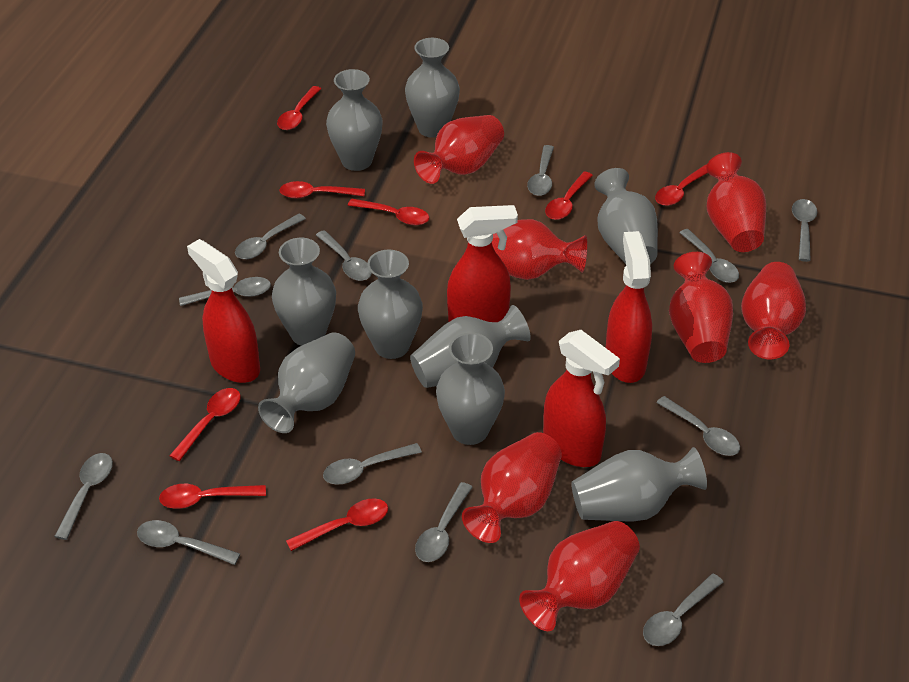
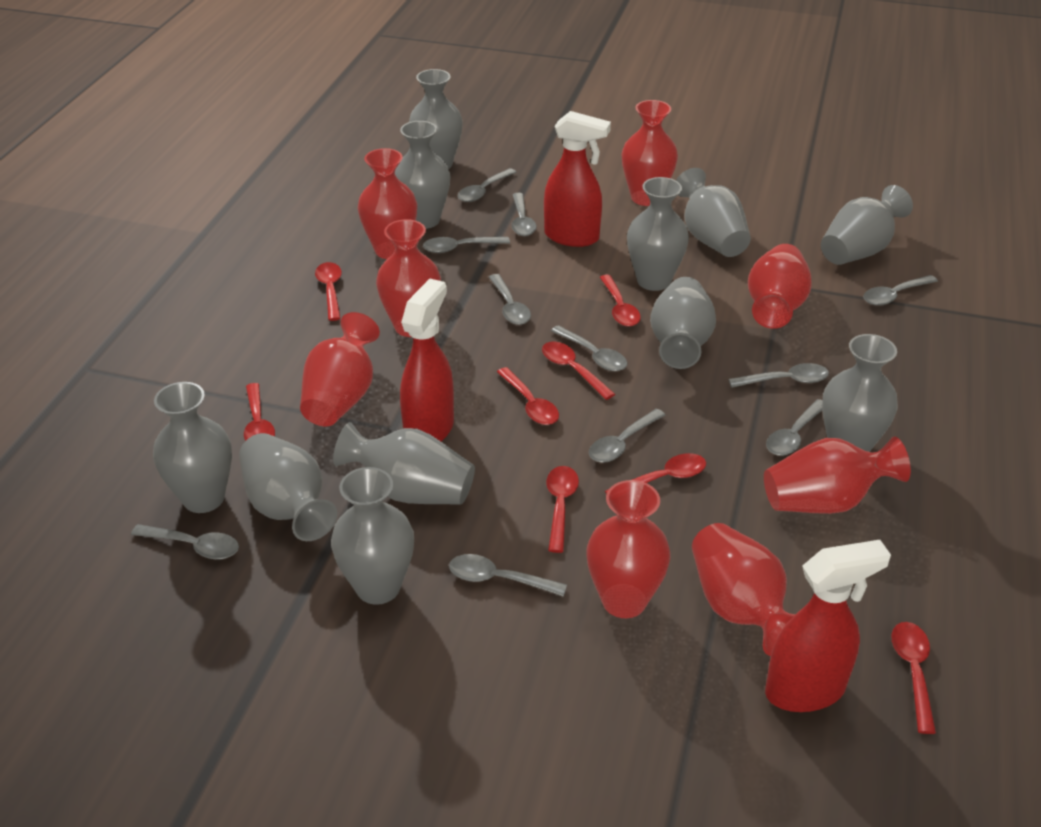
grey spoon: 12 -> 11
grey vase: 9 -> 11
red spray bottle: 4 -> 3
red vase: 7 -> 8

